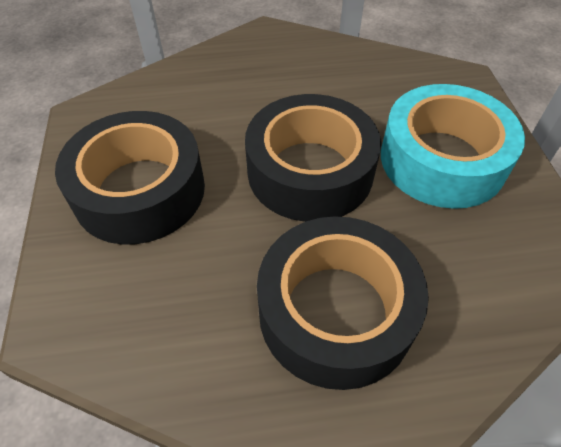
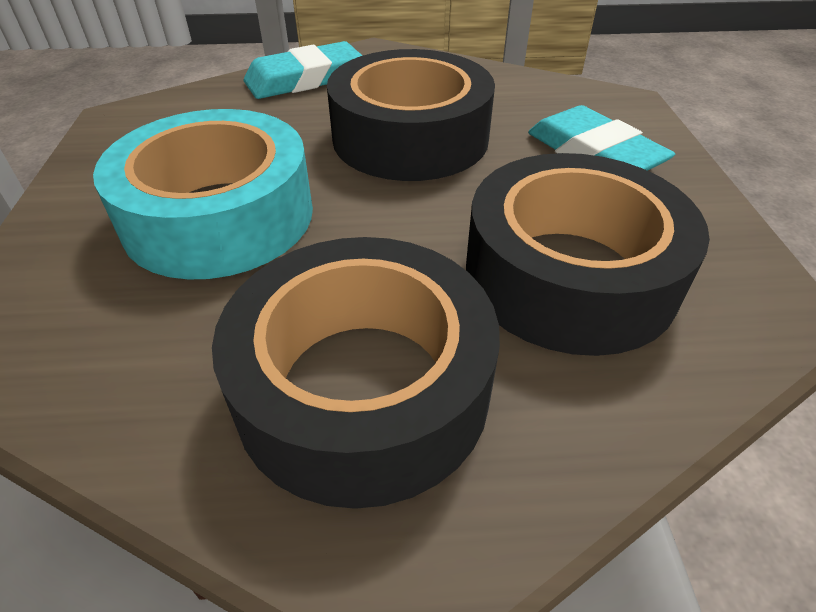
turquoise eraser: 0 -> 2

